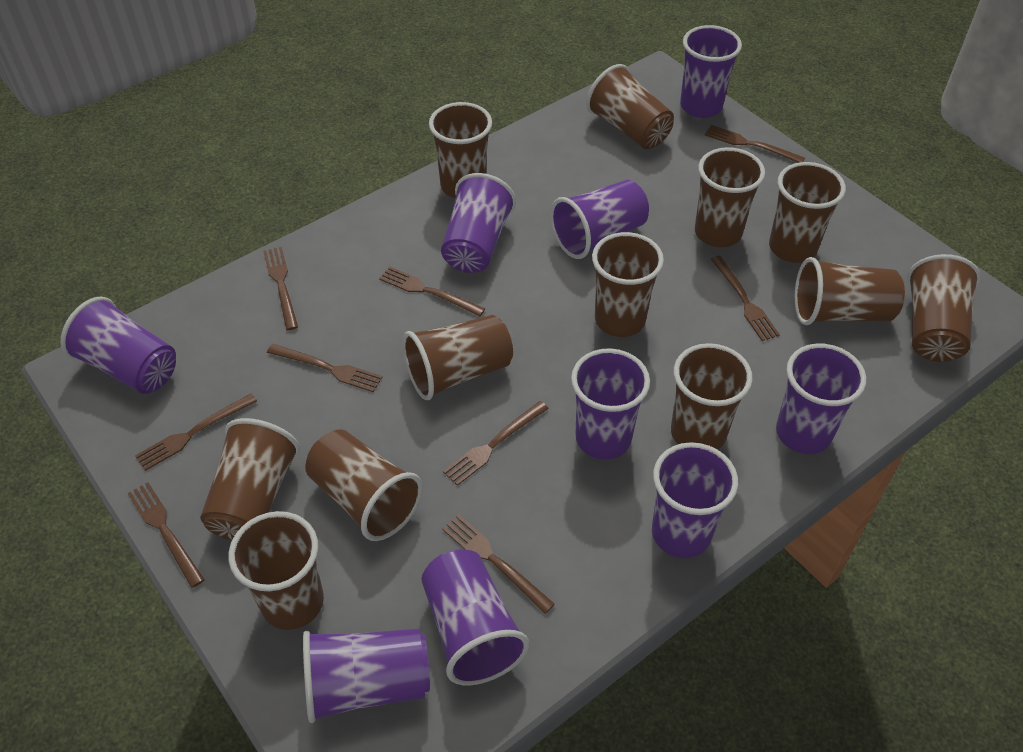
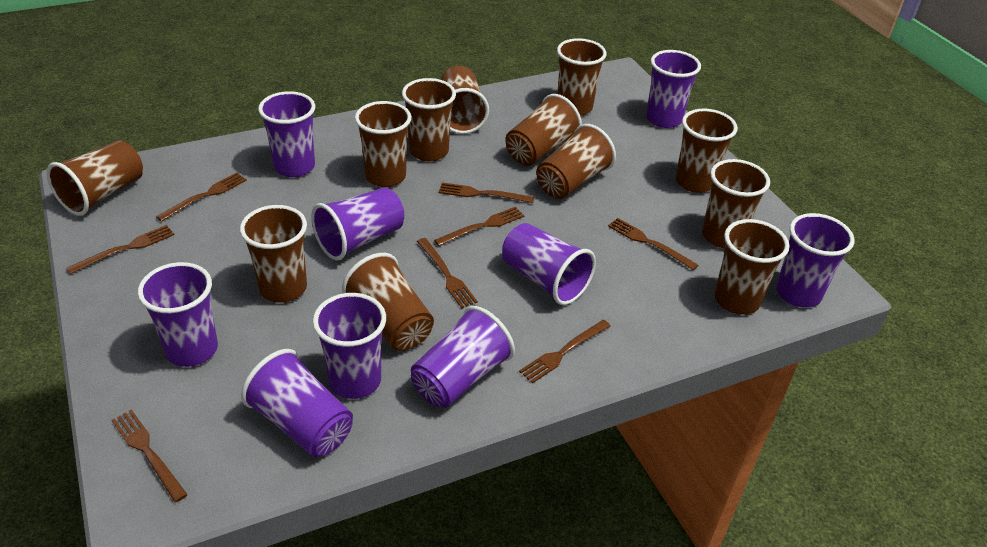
brown fork: 9 -> 8

